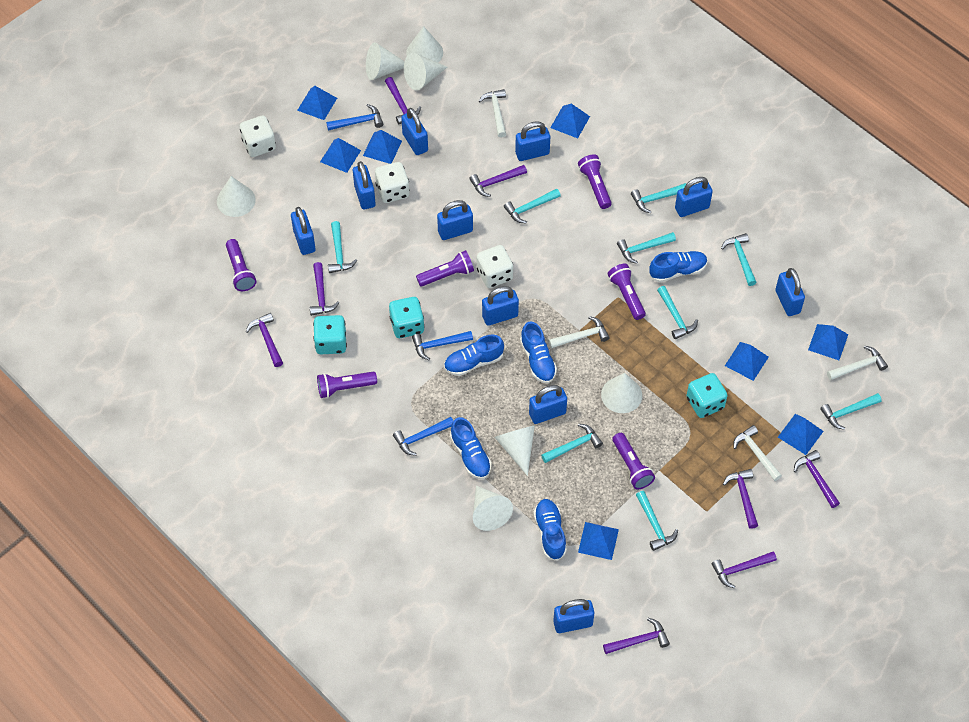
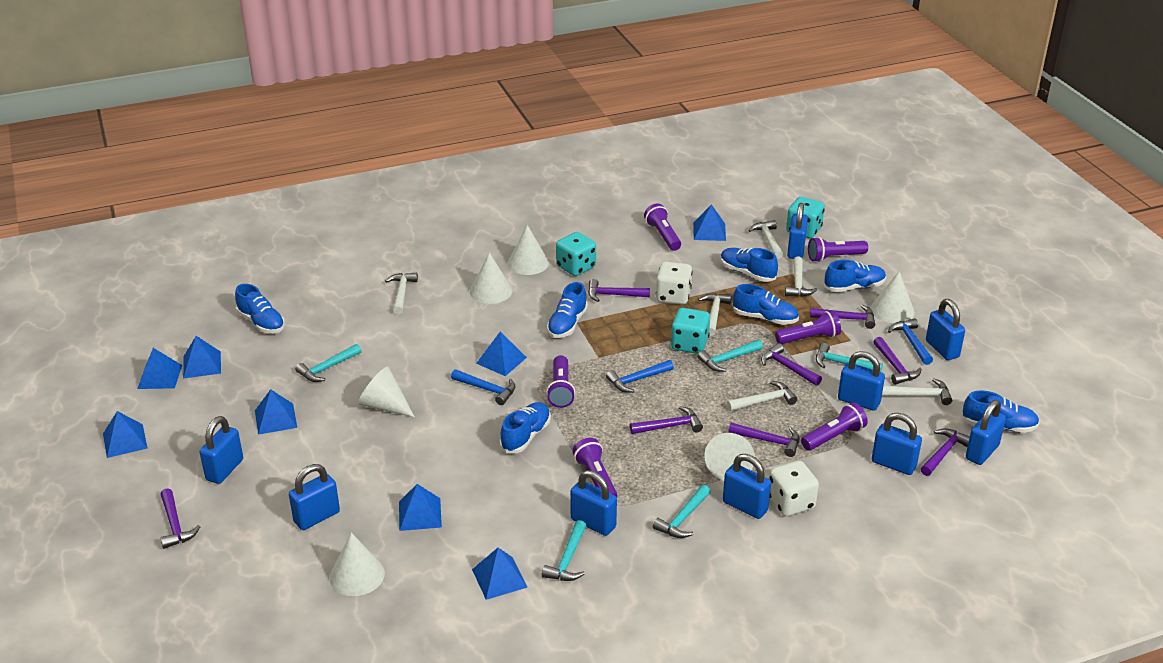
blue padlock: 10 -> 9
blue shoe: 5 -> 7
turquoise hammer: 9 -> 5
white cone: 7 -> 6
white dice: 3 -> 2
white hammer: 4 -> 6

